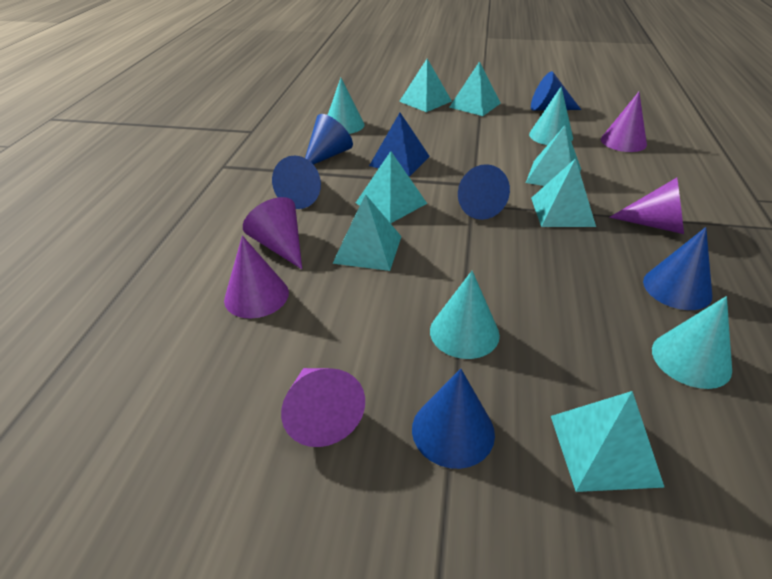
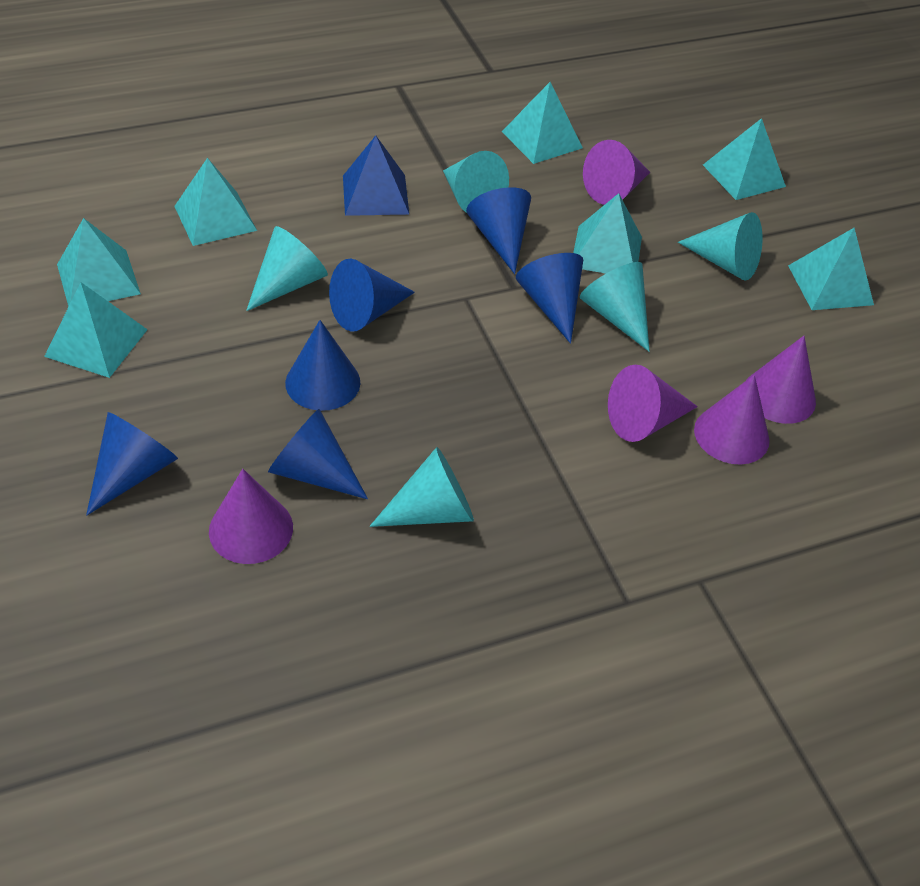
turquoise cone: 4 -> 5

